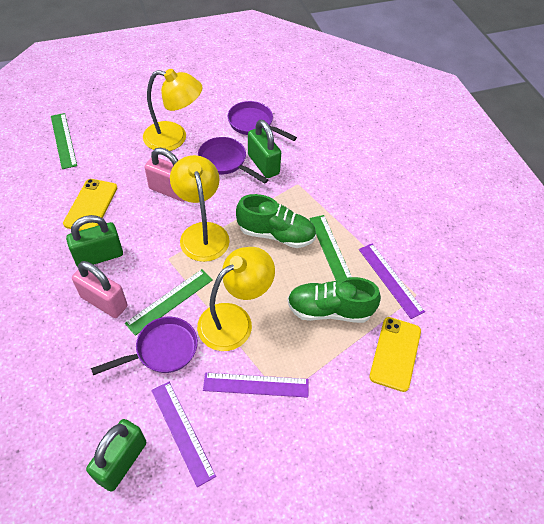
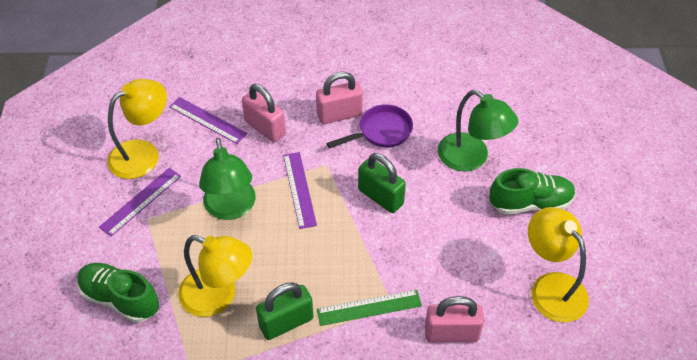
green lamp: 0 -> 2
green padlock: 3 -> 2
green ruler: 3 -> 1
pink padlock: 2 -> 3
purple pan: 3 -> 1
yellow phone: 2 -> 0

